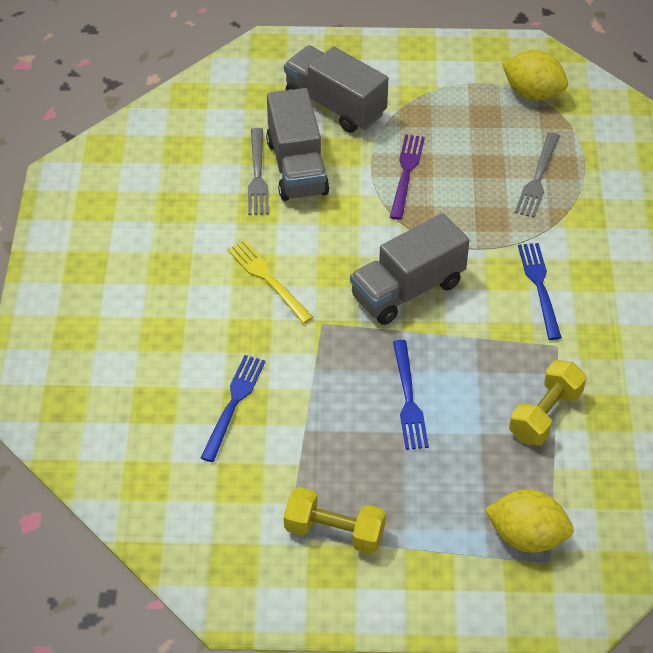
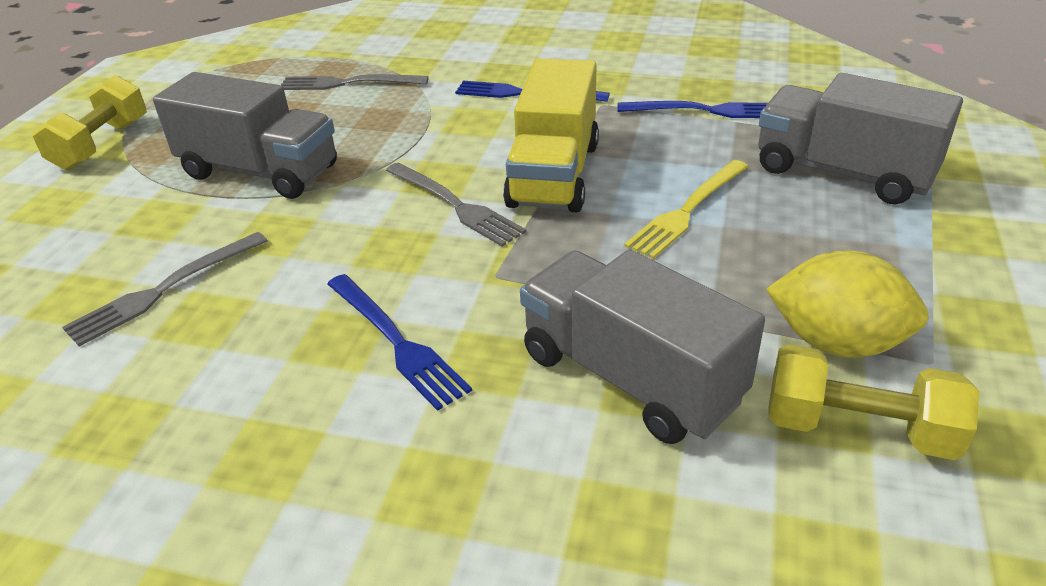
grey fork: 2 -> 3
purple fork: 1 -> 0
yellow lemon: 2 -> 1
yellow truck: 0 -> 1

